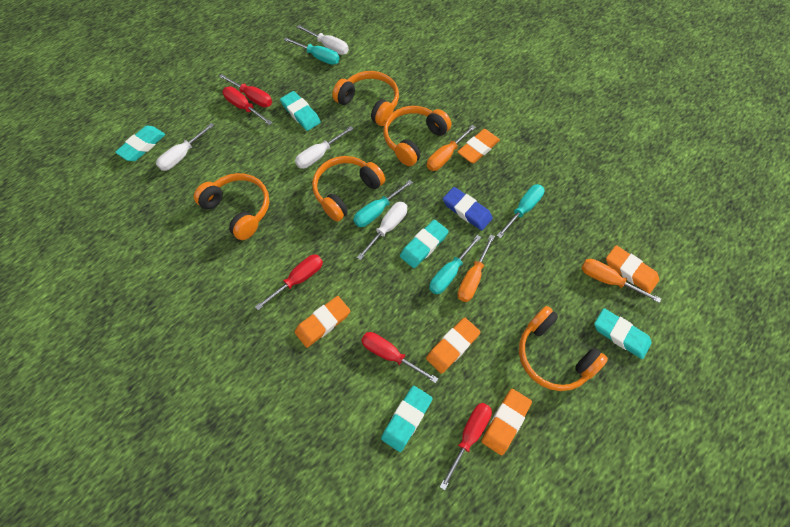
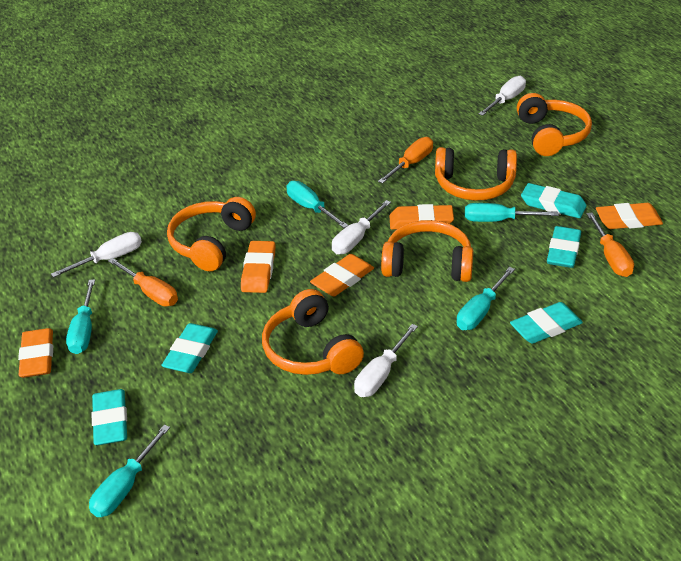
blue eraser: 1 -> 0
red screwdriver: 5 -> 0
turquoise screwdriver: 4 -> 5

